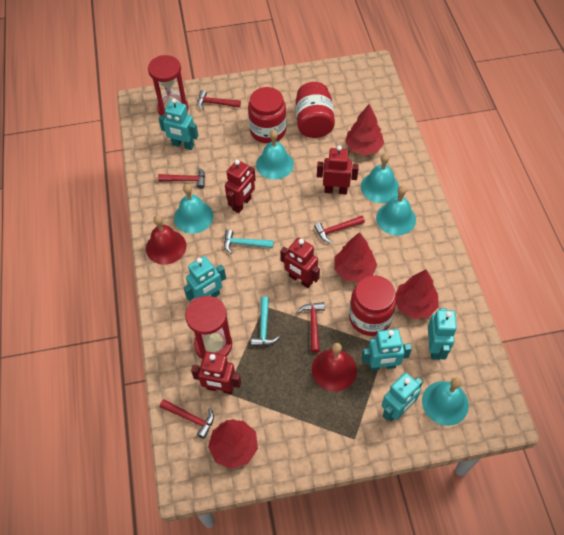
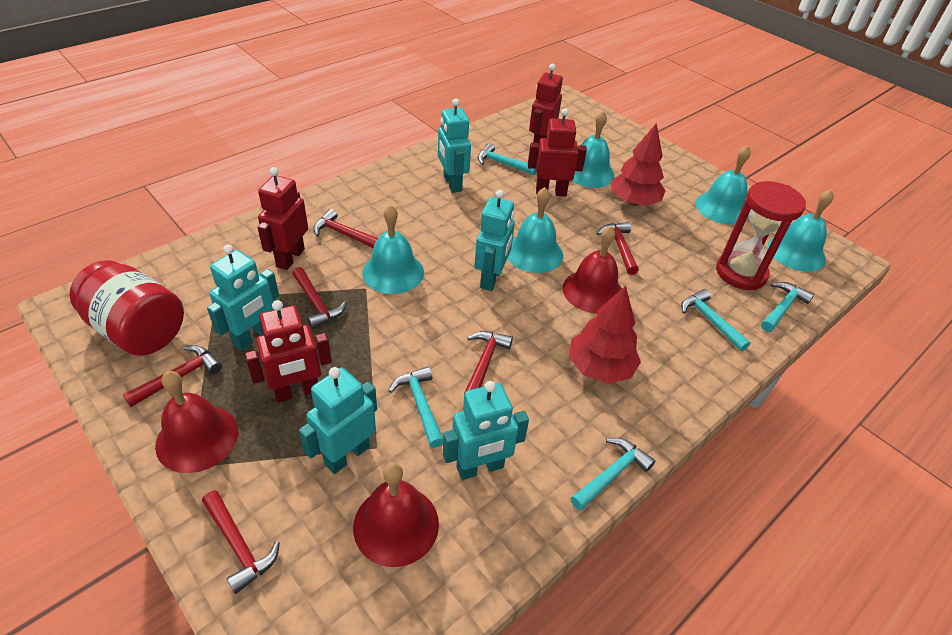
red bell: 2 -> 3
red hammer: 5 -> 6
red hourglass: 2 -> 1
red jar: 3 -> 1
red tree: 4 -> 2
turquoise hammer: 2 -> 5

